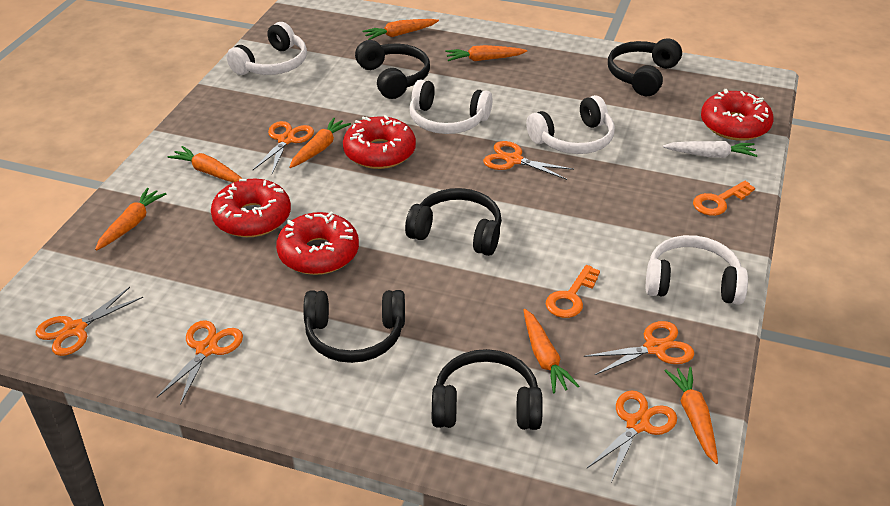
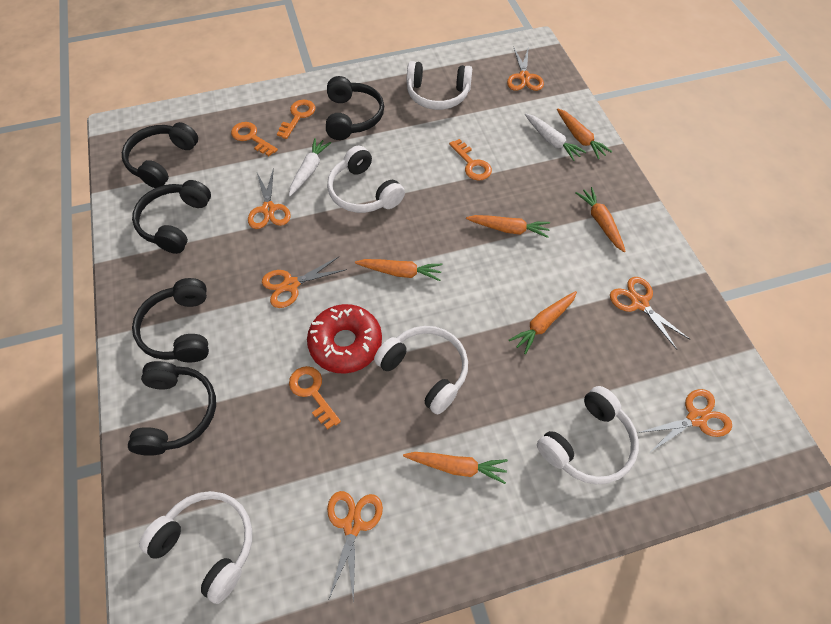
orange carrot: 7 -> 6
orange key: 2 -> 4
red donut: 4 -> 1
white carrot: 1 -> 2
white headphones: 4 -> 5

